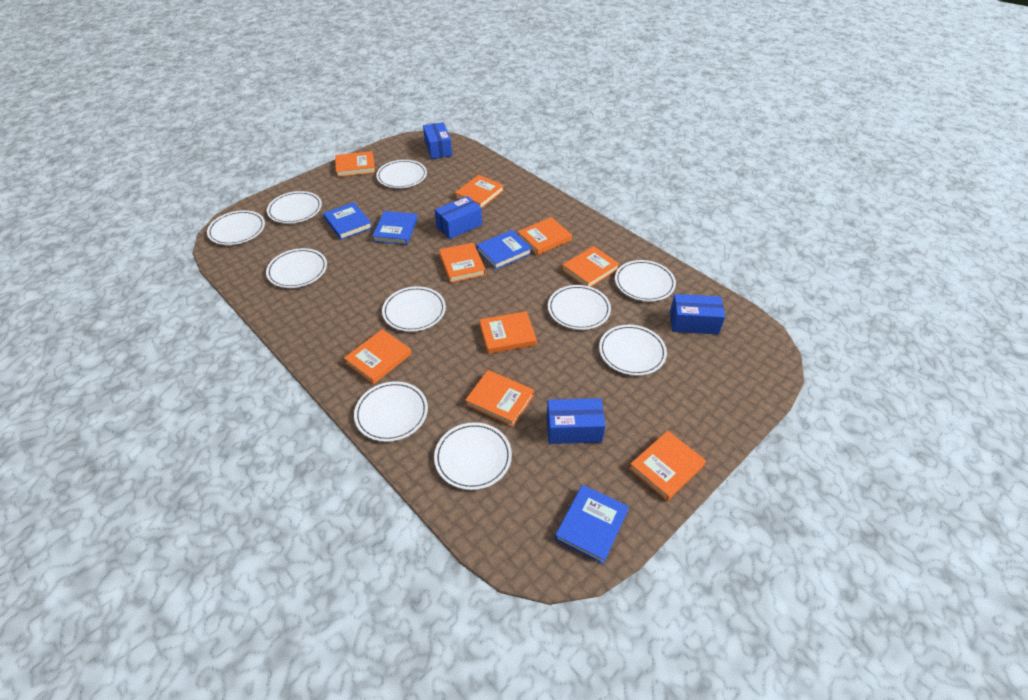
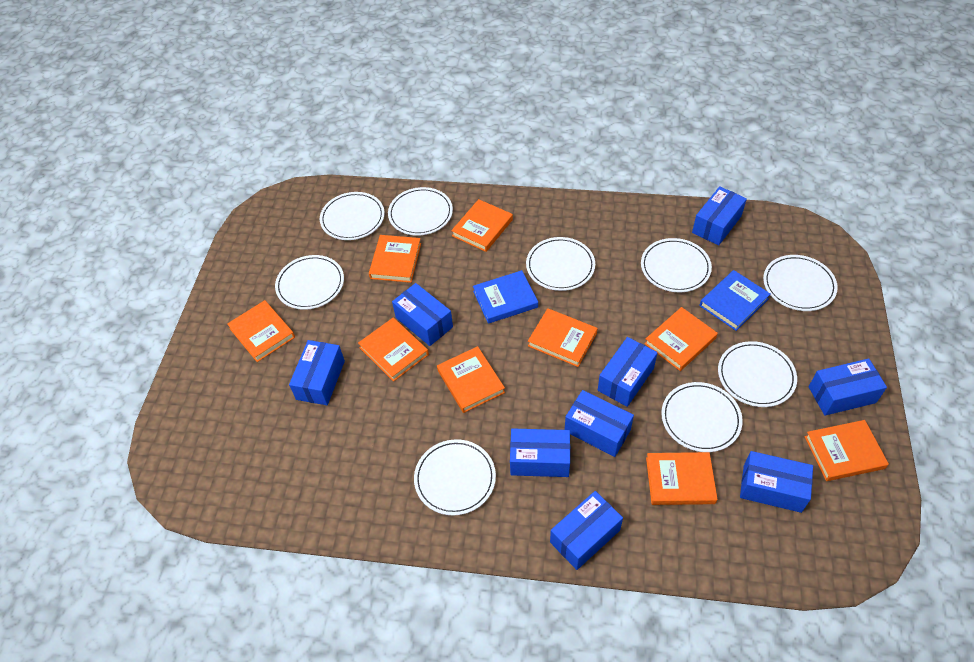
blue book: 4 -> 2
blue box: 4 -> 9
white plate: 10 -> 9

